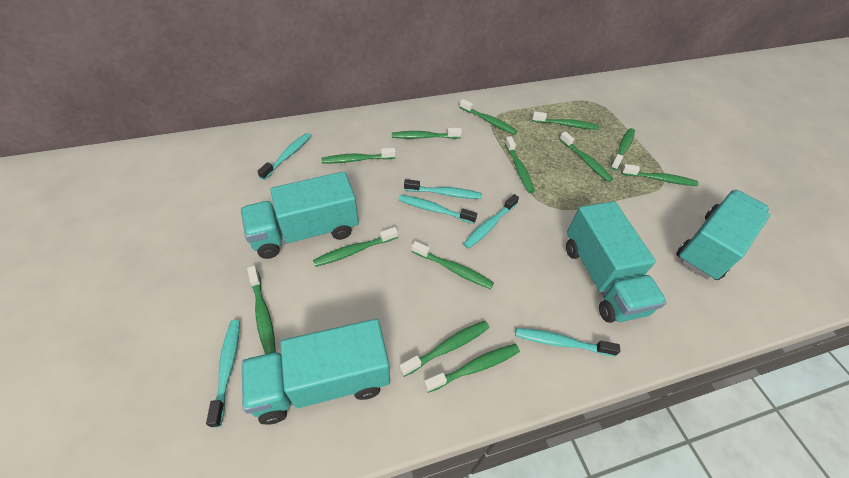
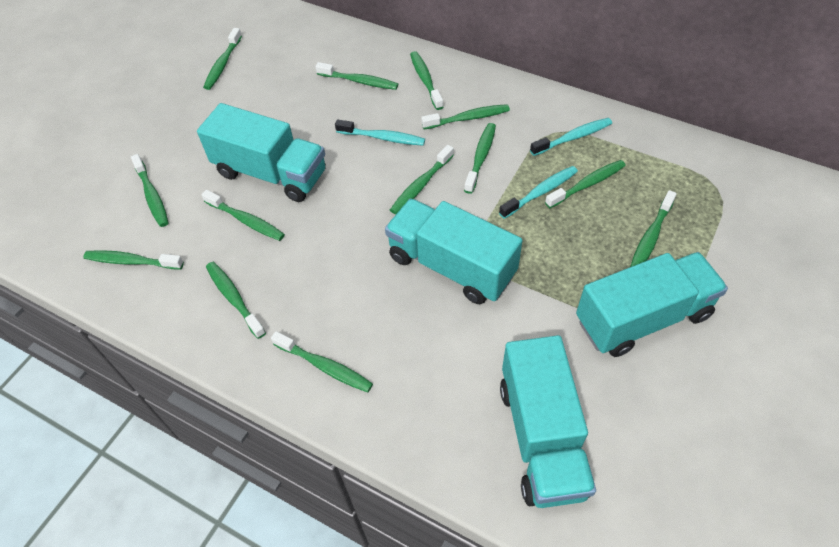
turquoise toothbrush: 6 -> 3

